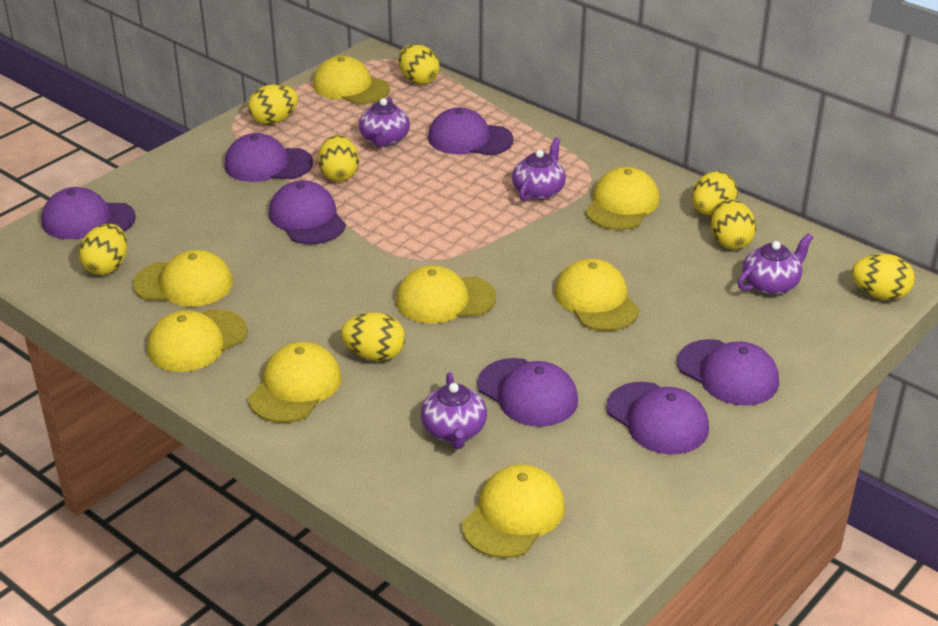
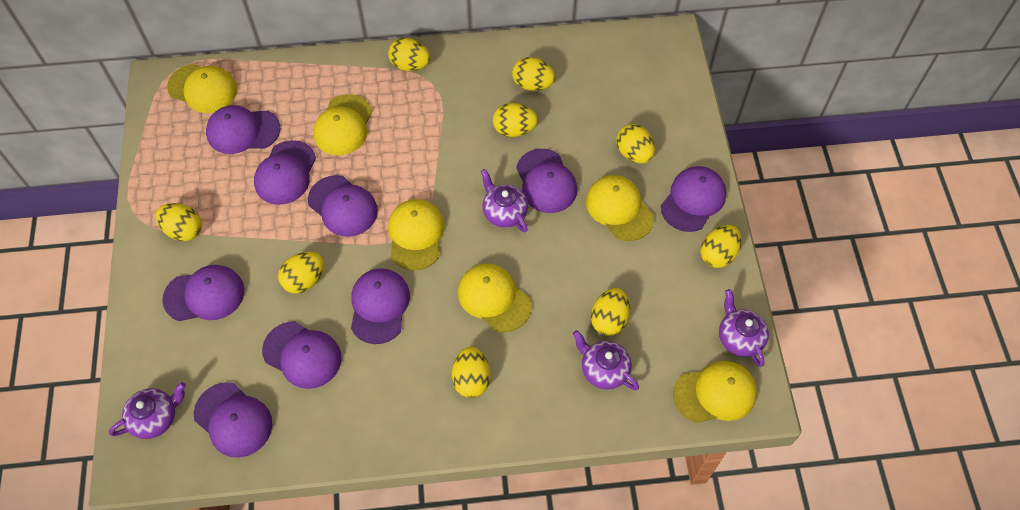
purple cap: 7 -> 9
yellow cap: 8 -> 6
yellow egg: 8 -> 9

